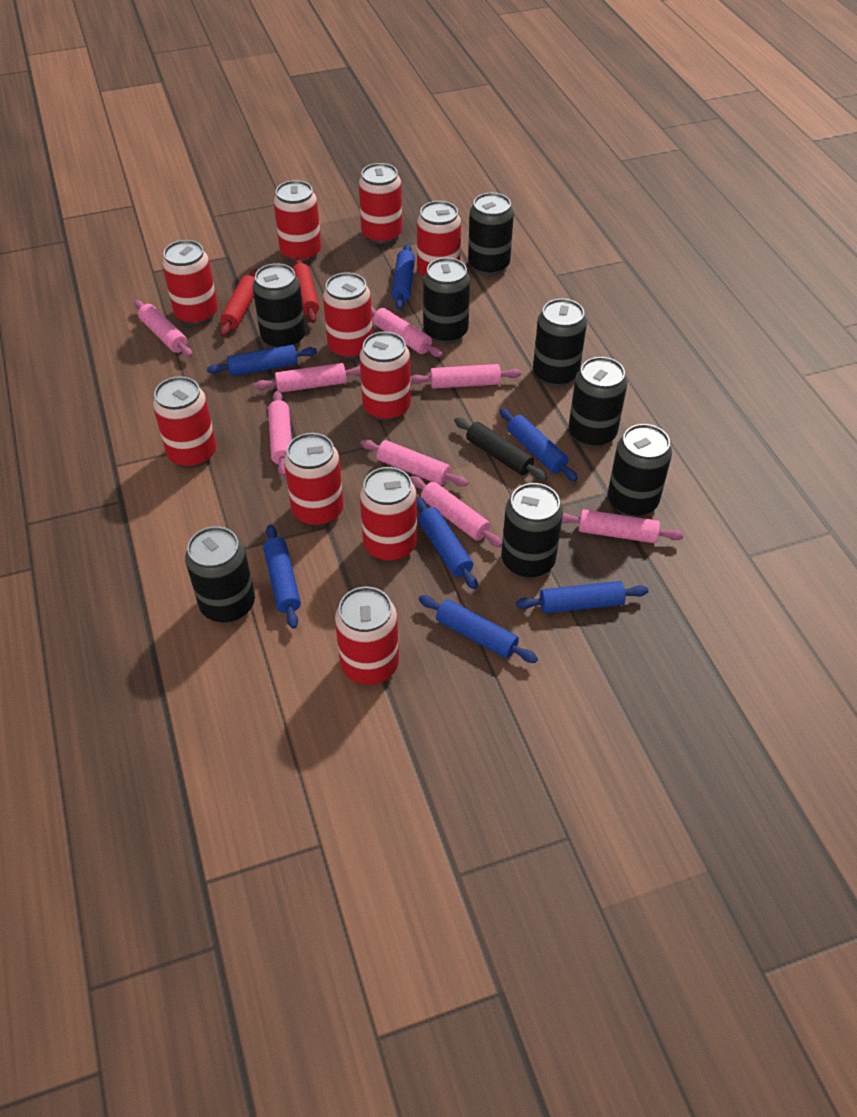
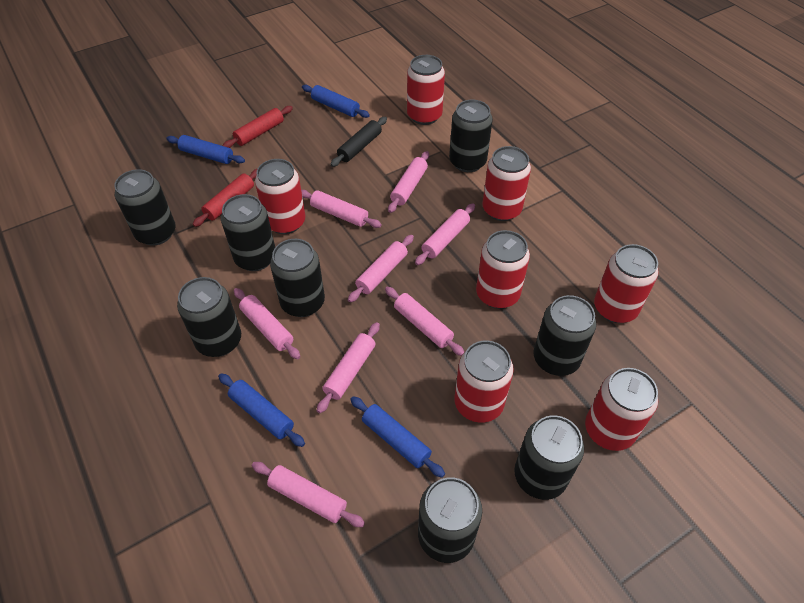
blue rolling pin: 7 -> 4
red can: 10 -> 7

